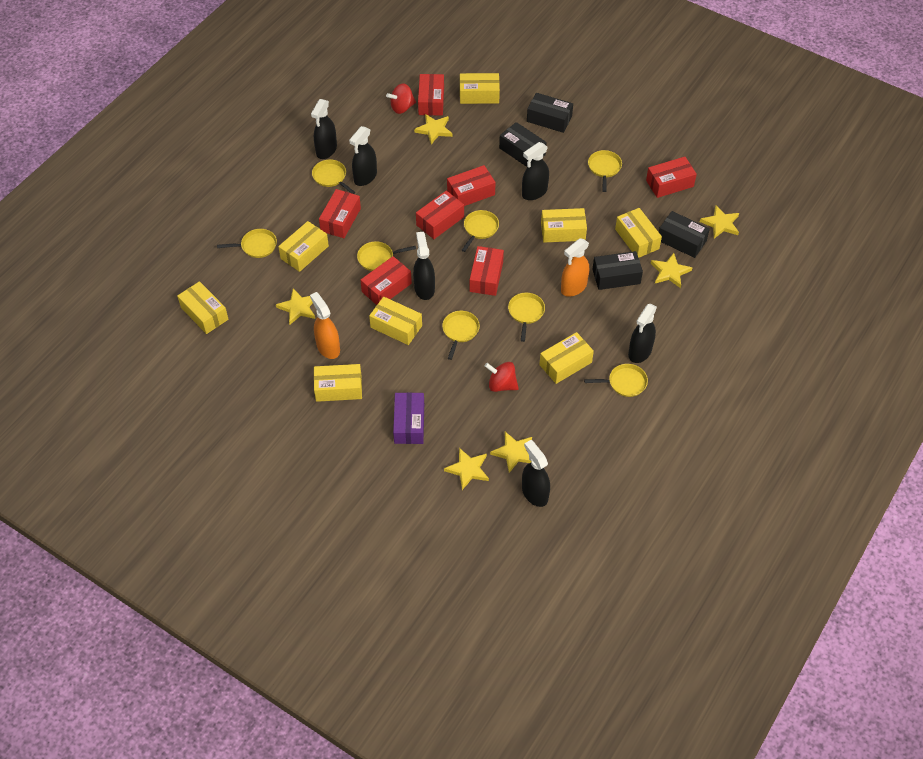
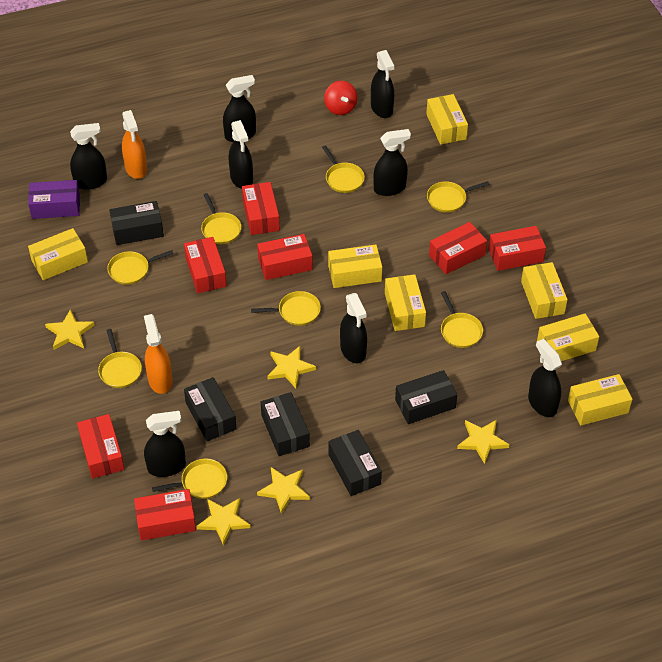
black box: 4 -> 5
black spray bottle: 6 -> 8
red spinning top: 2 -> 1
yellow box: 8 -> 7
yellow star: 6 -> 5

